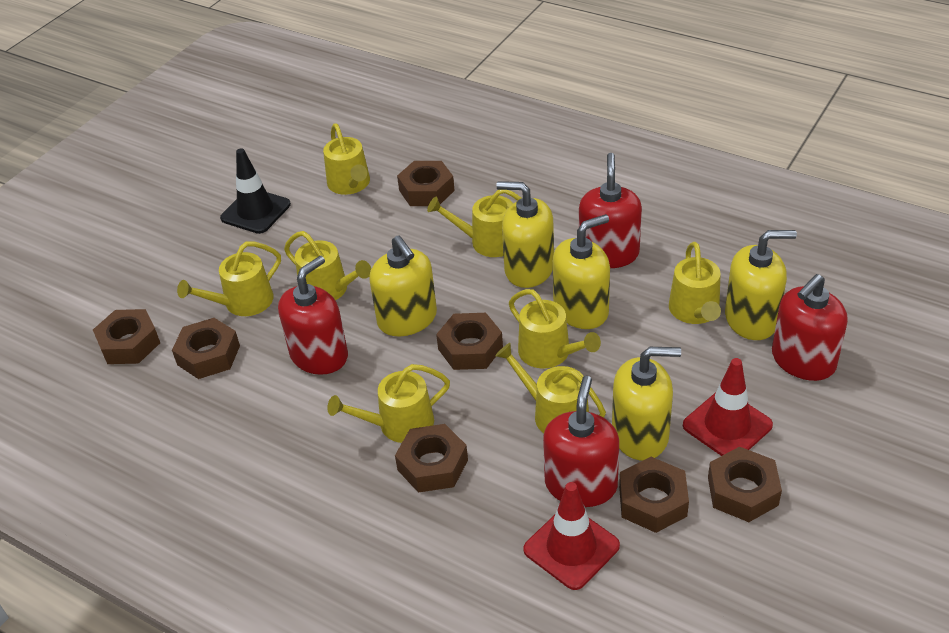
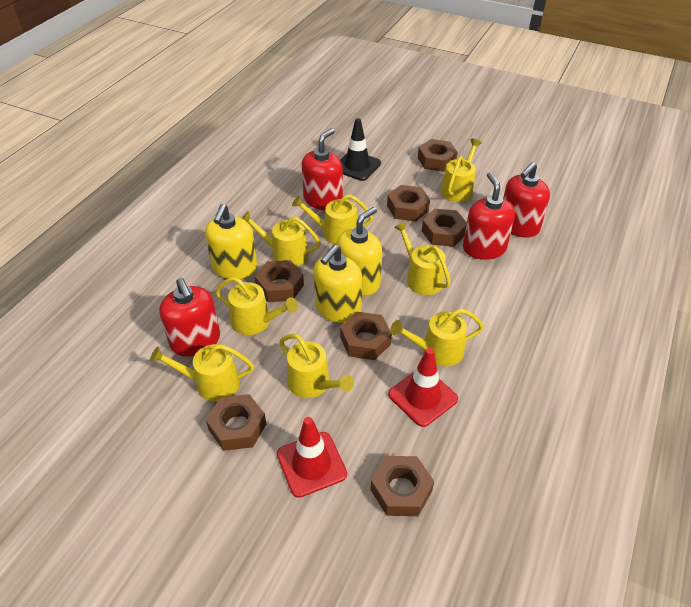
yellow soap dispenser: 5 -> 3

